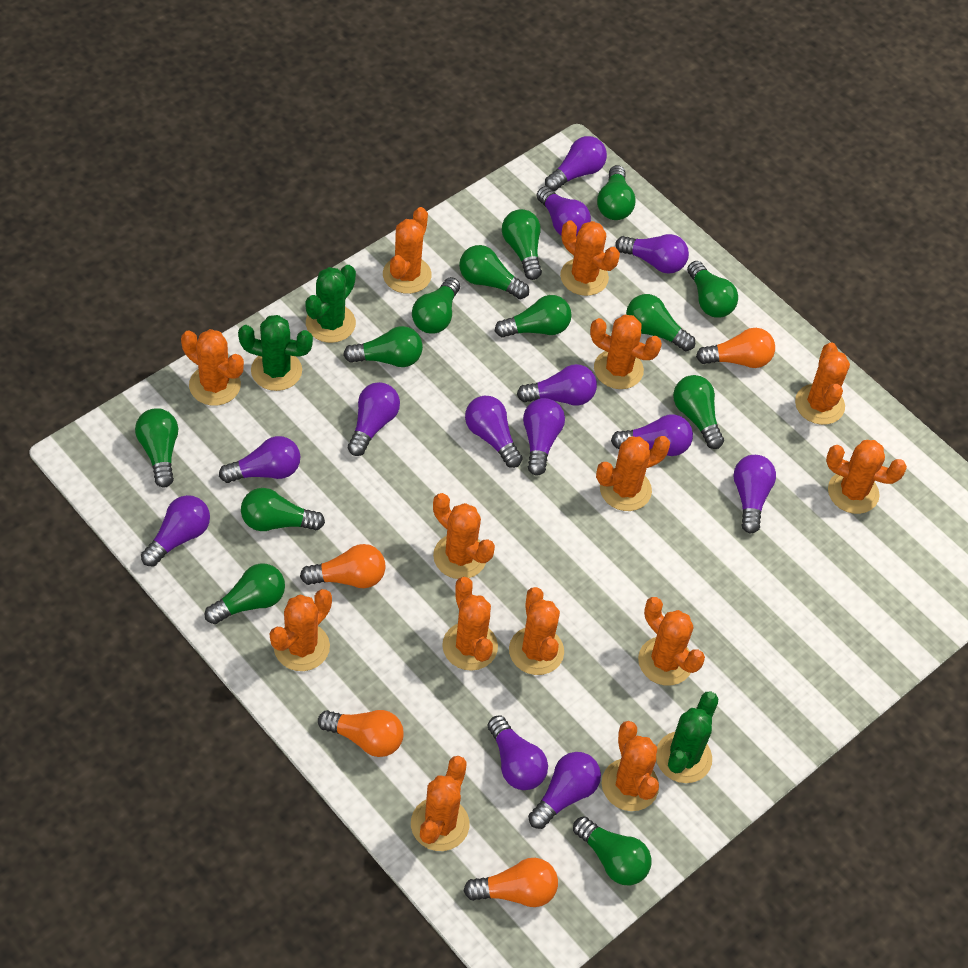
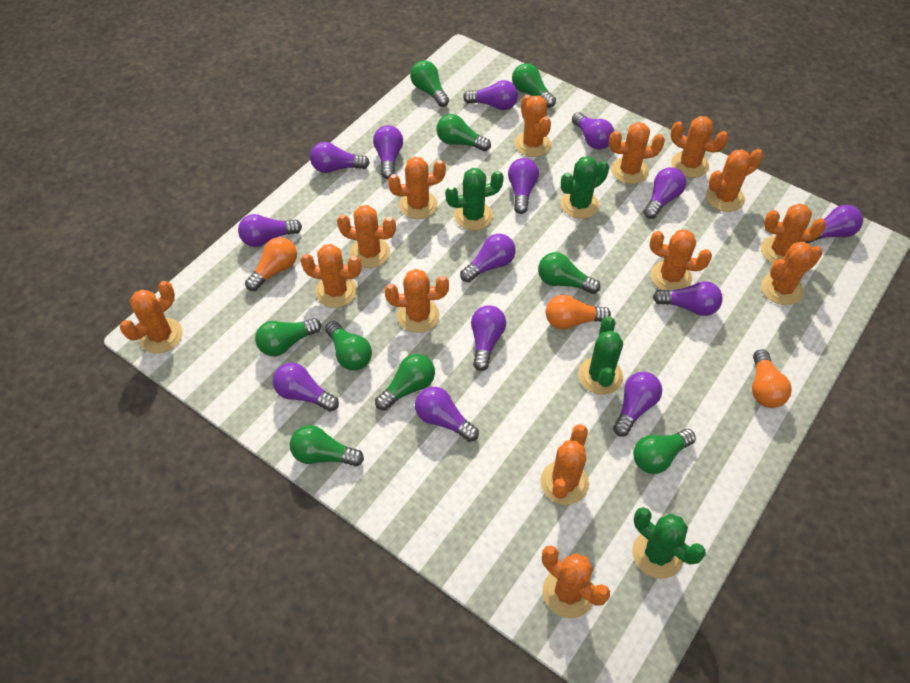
green cactus: 3 -> 4
green light bulb: 13 -> 9
orange light bulb: 4 -> 3
purple light bulb: 13 -> 14

